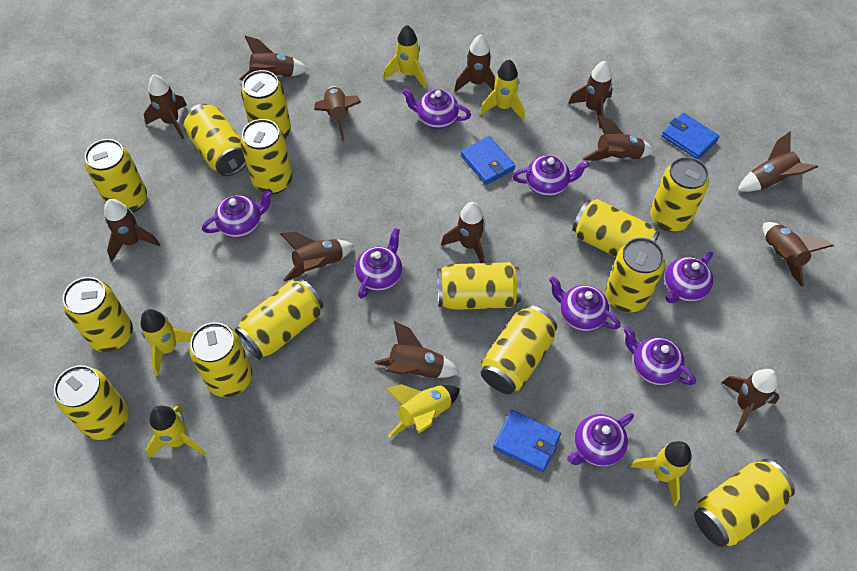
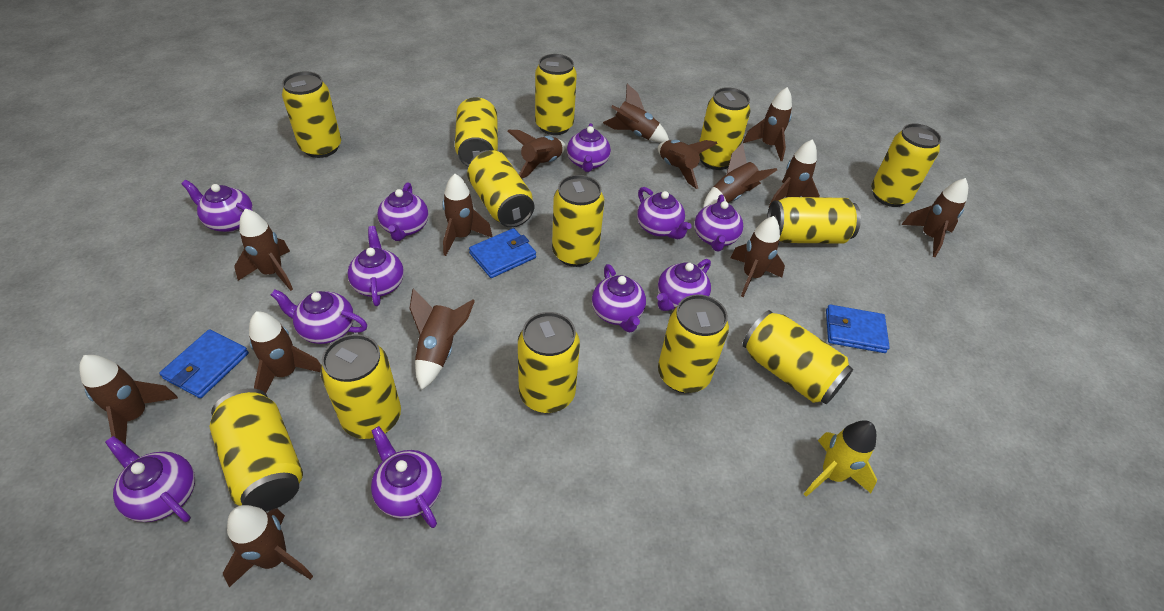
brown rocket: 13 -> 14
purple teapot: 8 -> 11
yellow can: 14 -> 13
yellow rocket: 6 -> 1

